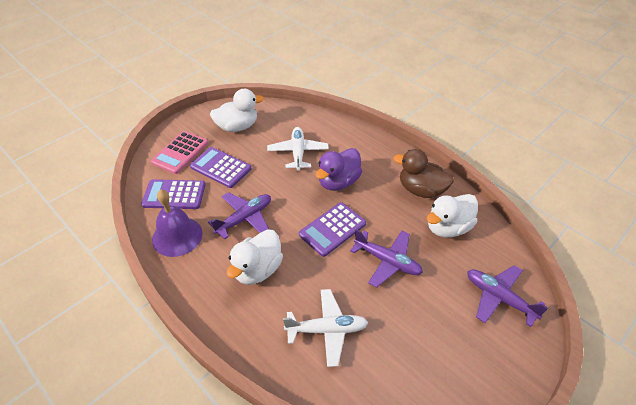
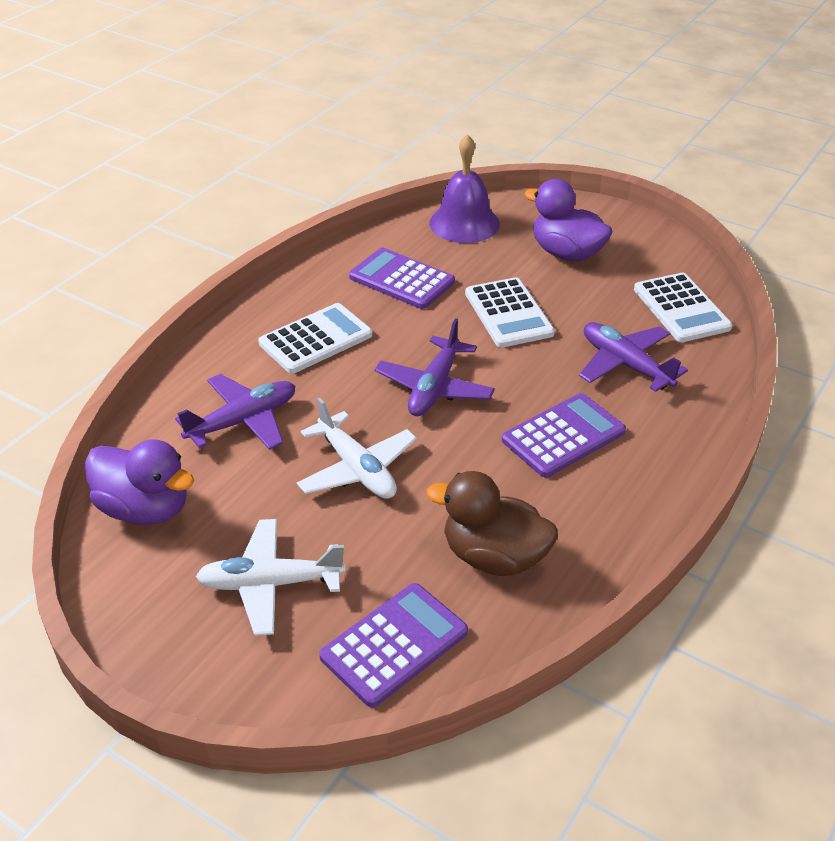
pink calculator: 1 -> 0
purple duck: 1 -> 2
white calculator: 0 -> 3
white duck: 3 -> 0

